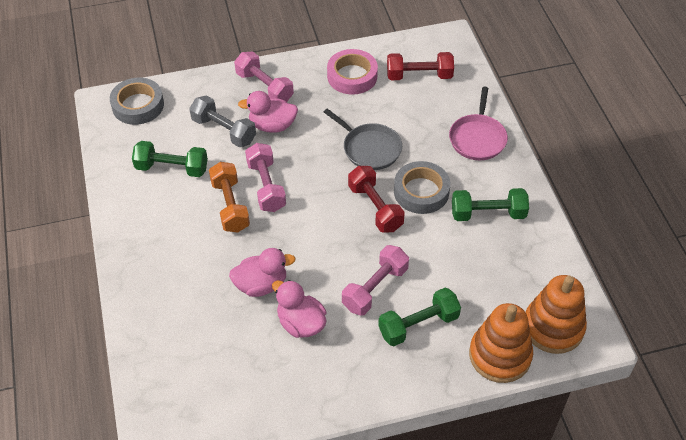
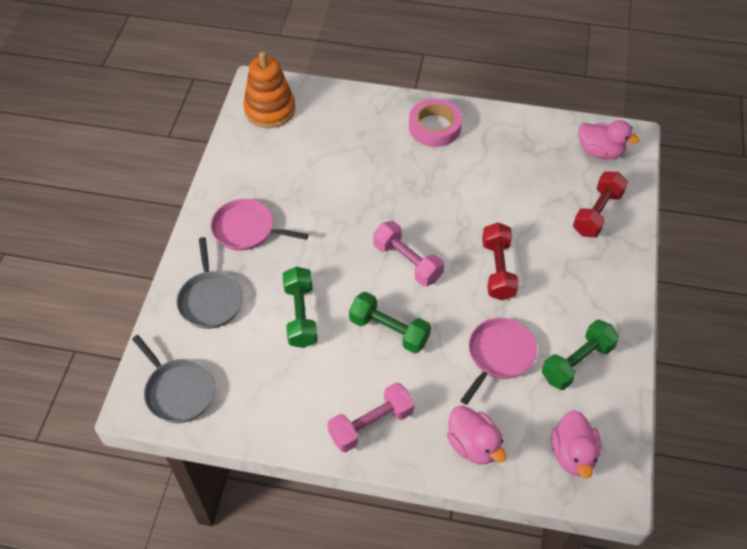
grey dumbbell: 1 -> 0
grey pan: 1 -> 2
grey tape: 2 -> 0
orange dumbbell: 1 -> 0
orange stacking toy: 2 -> 1
pink dumbbell: 3 -> 2
pink pan: 1 -> 2

